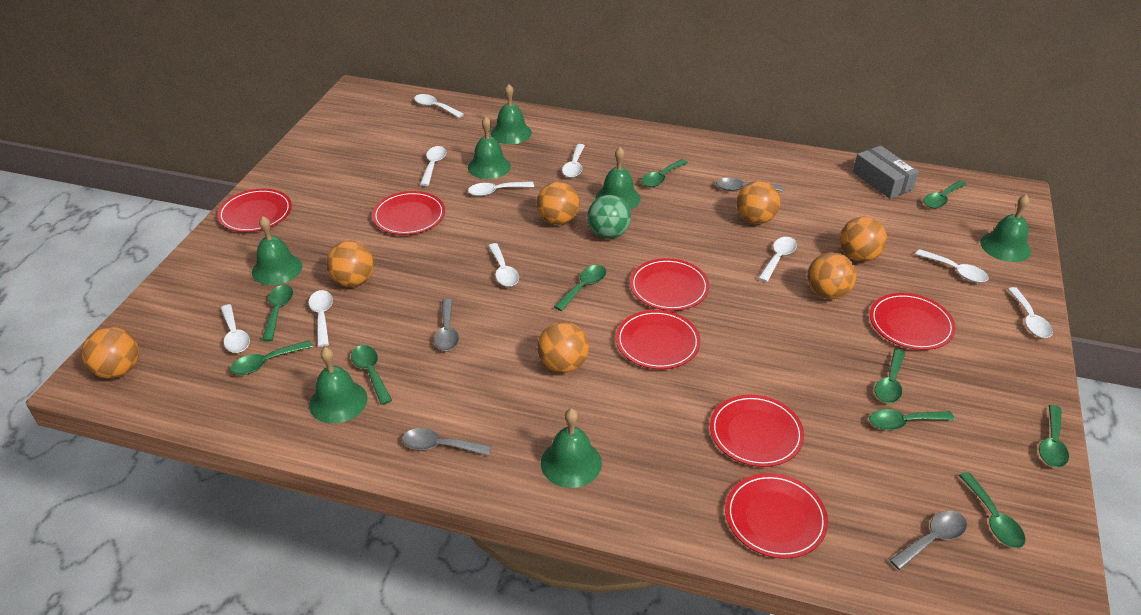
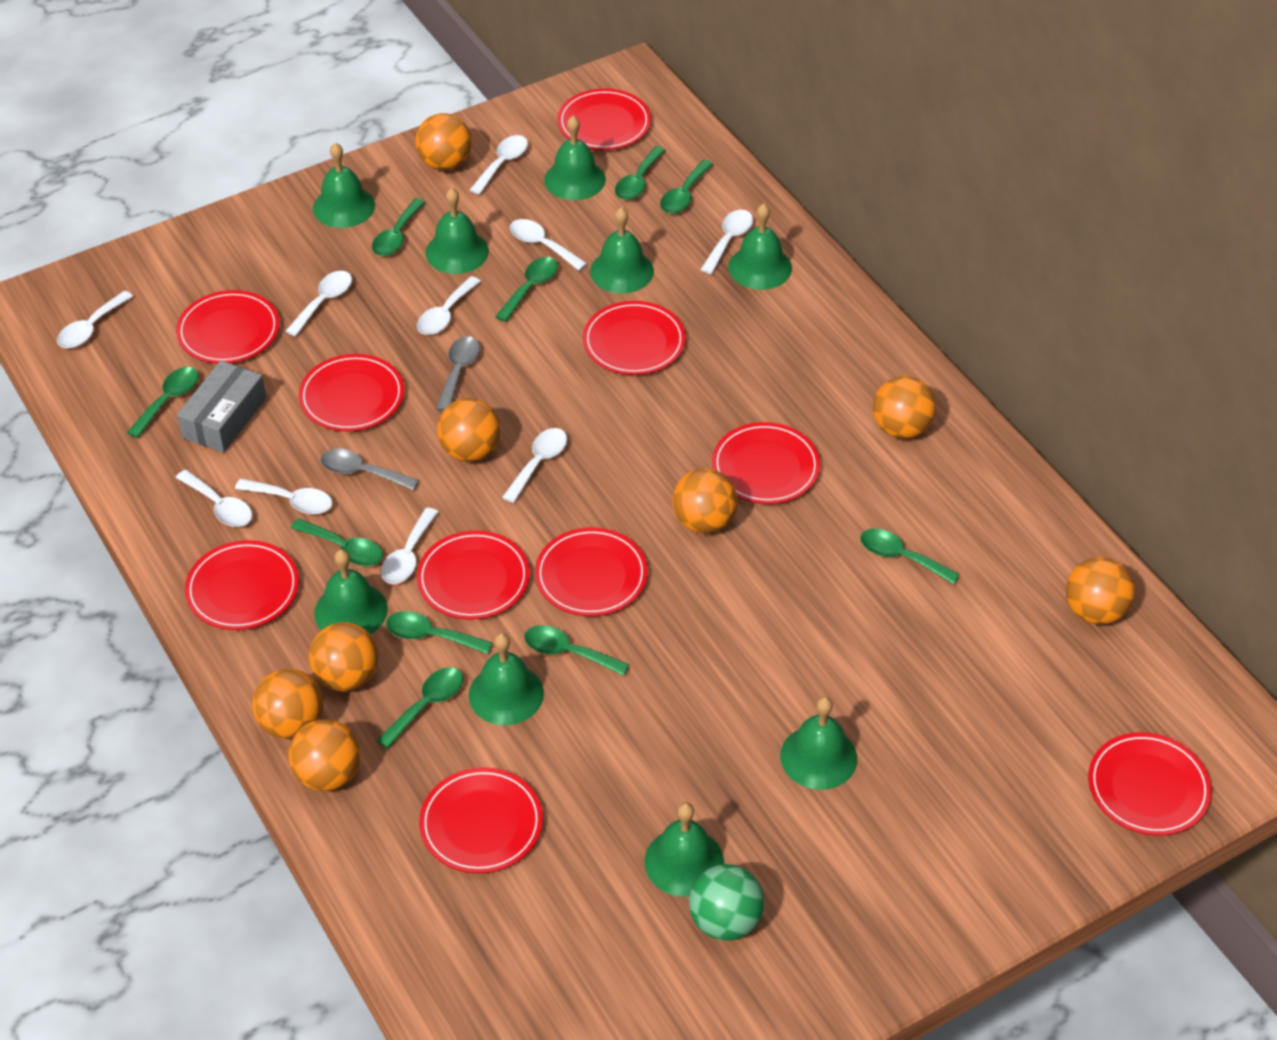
green bell: 7 -> 9
grey spoon: 4 -> 2
orange ball: 7 -> 8
red plate: 7 -> 10

